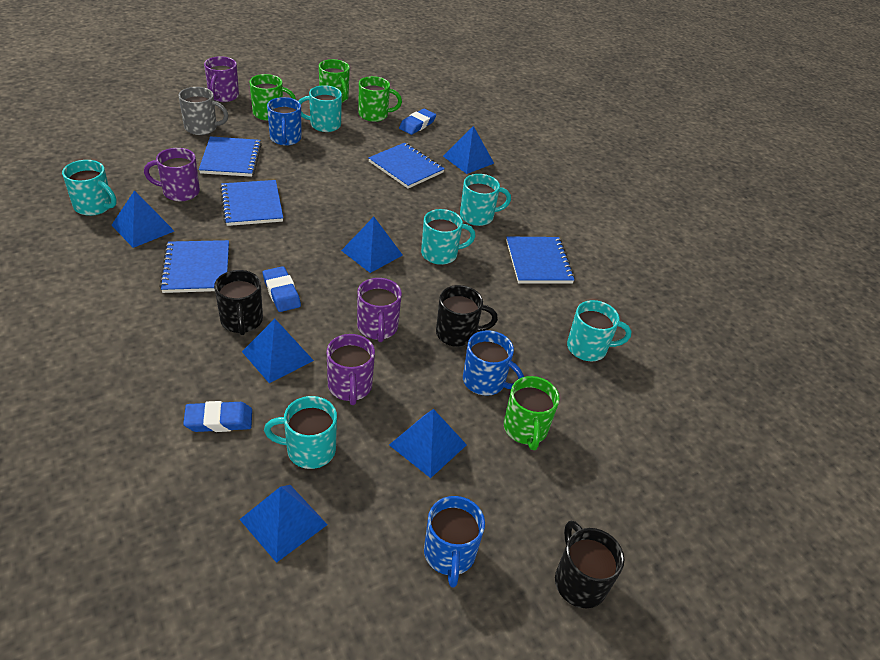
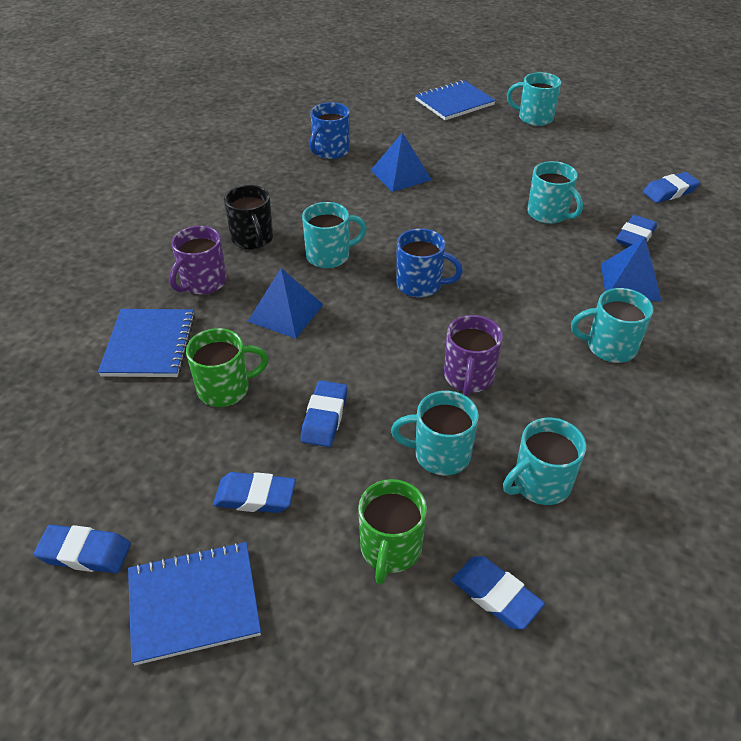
black mug: 3 -> 1
blue eraser: 3 -> 6
blue mug: 3 -> 2
blue notebook: 5 -> 3
blue pyramid: 6 -> 3
green mug: 4 -> 2
grey mug: 1 -> 0
purple mug: 4 -> 2

